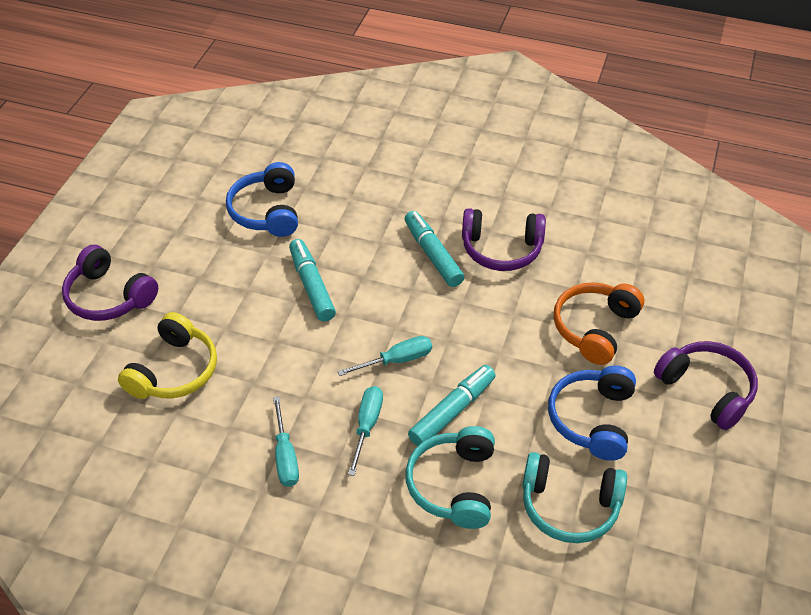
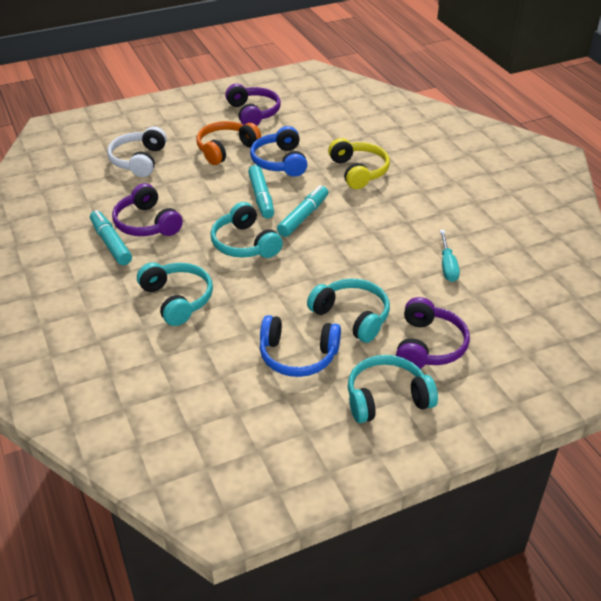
turquoise headphones: 2 -> 4
turquoise screwdriver: 3 -> 1
white headphones: 0 -> 1

